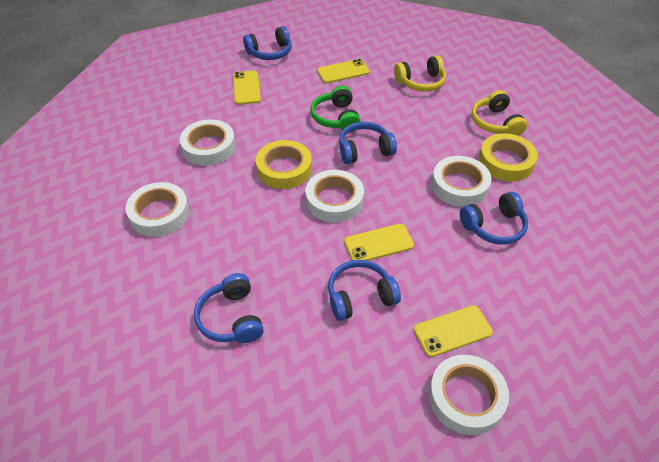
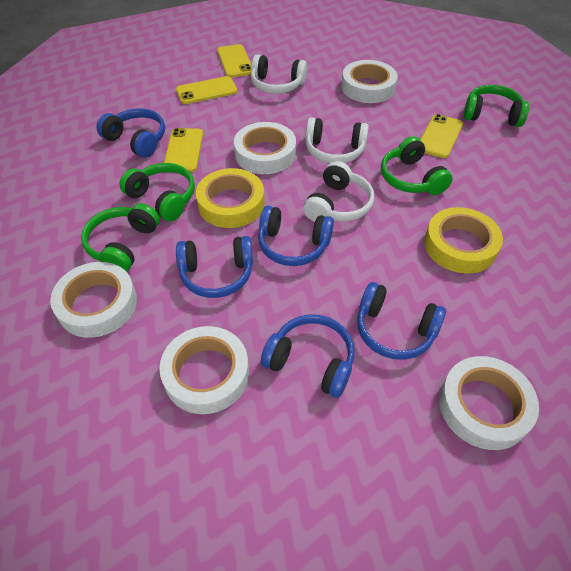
green headphones: 1 -> 4
white headphones: 0 -> 3
yellow headphones: 2 -> 0

